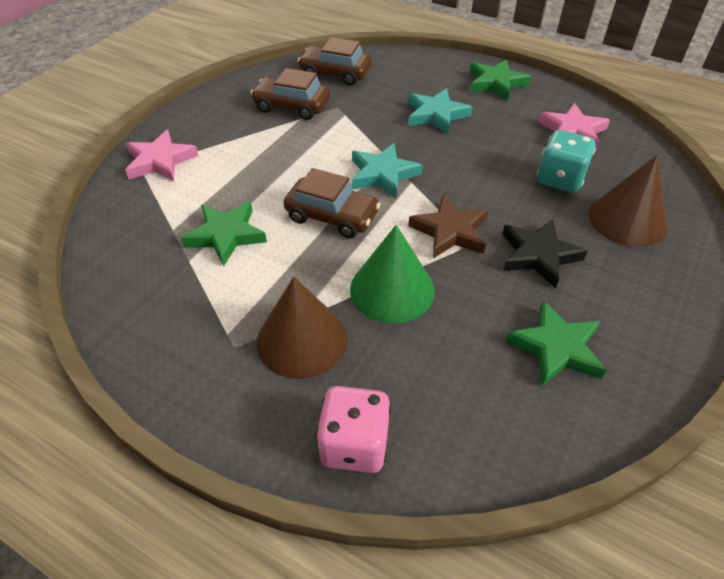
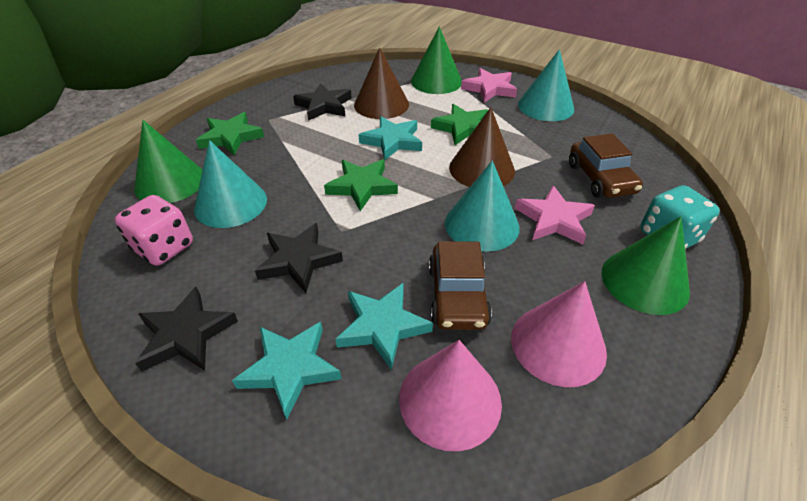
black star: 1 -> 3
brown car: 3 -> 2
brown star: 1 -> 0
green cone: 1 -> 3
pink cone: 0 -> 2
turquoise cone: 0 -> 3
turquoise star: 2 -> 3

